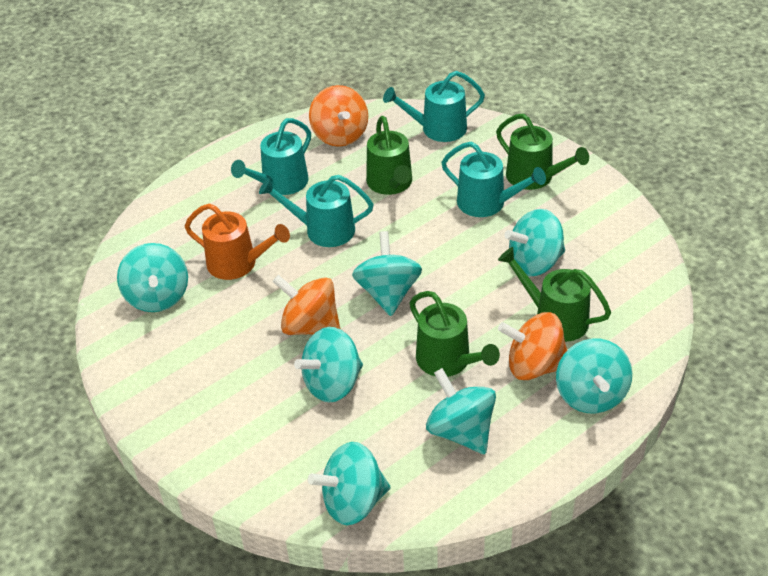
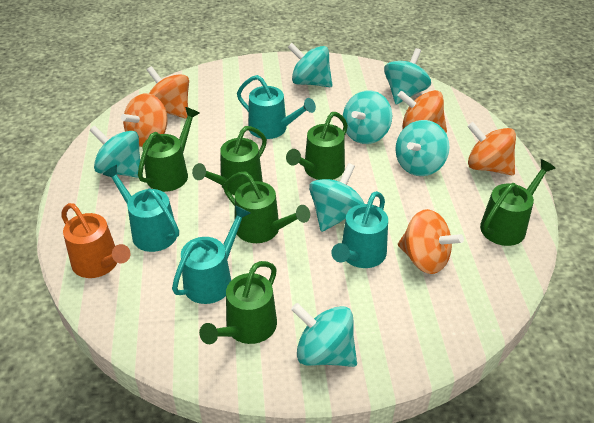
green watering can: 4 -> 6
orange spinning top: 3 -> 5

